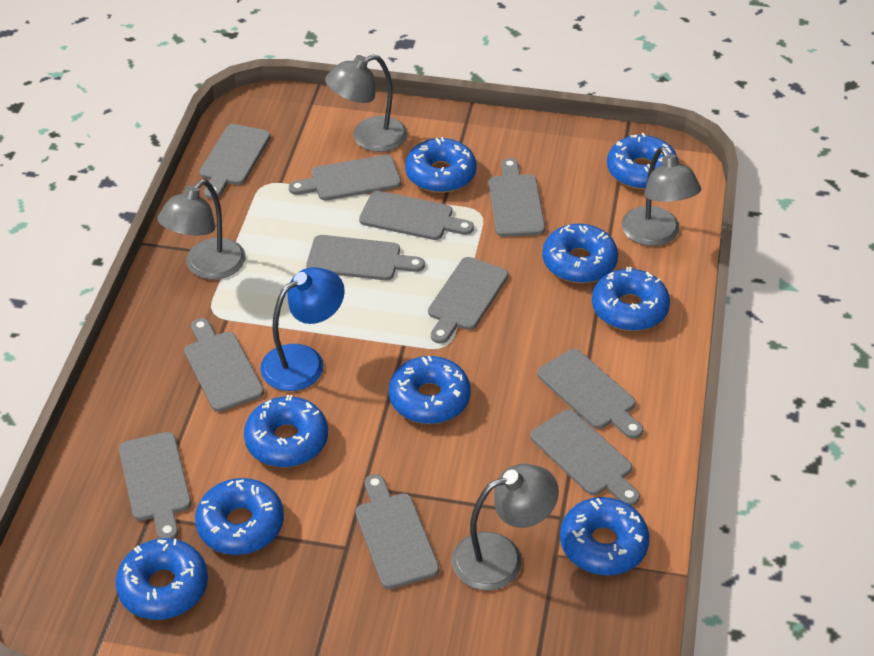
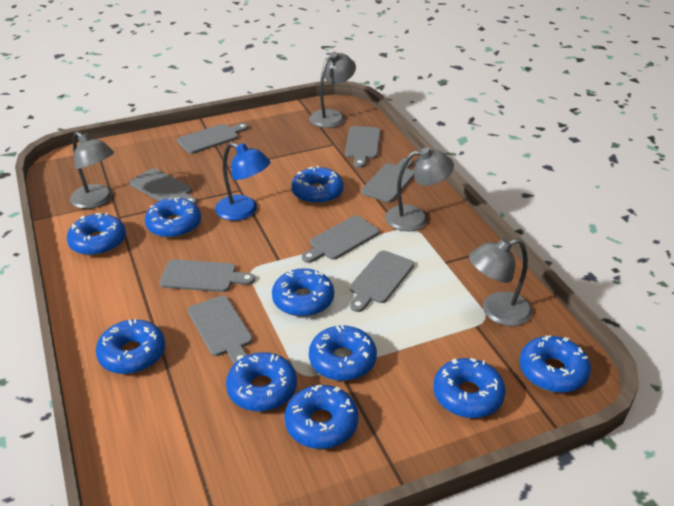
blue donut: 9 -> 10
grey cutting board: 11 -> 8

